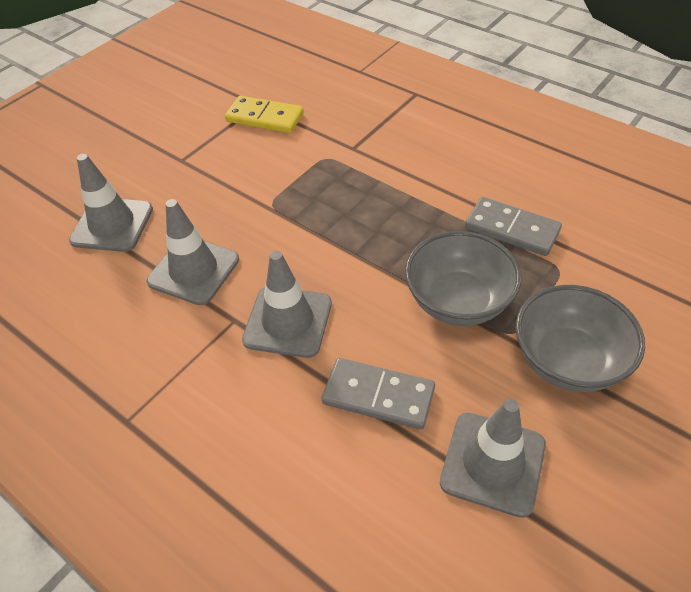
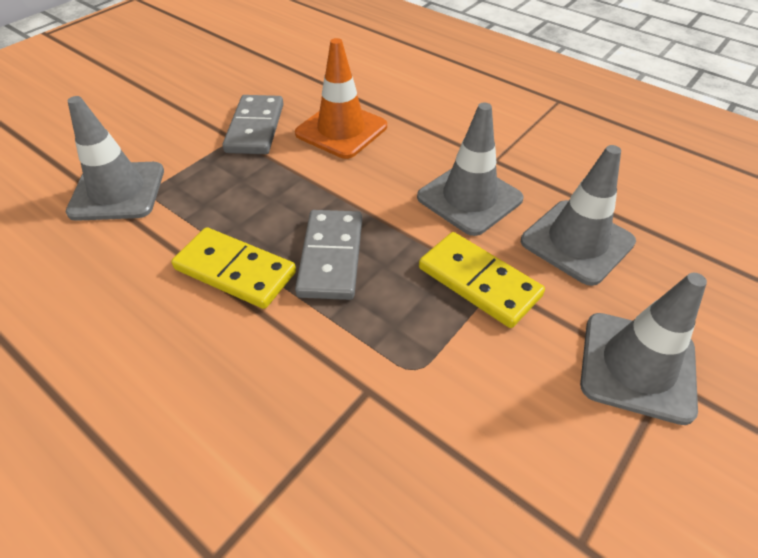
grey bowl: 2 -> 0
orange traffic cone: 0 -> 1
yellow domino: 1 -> 2

